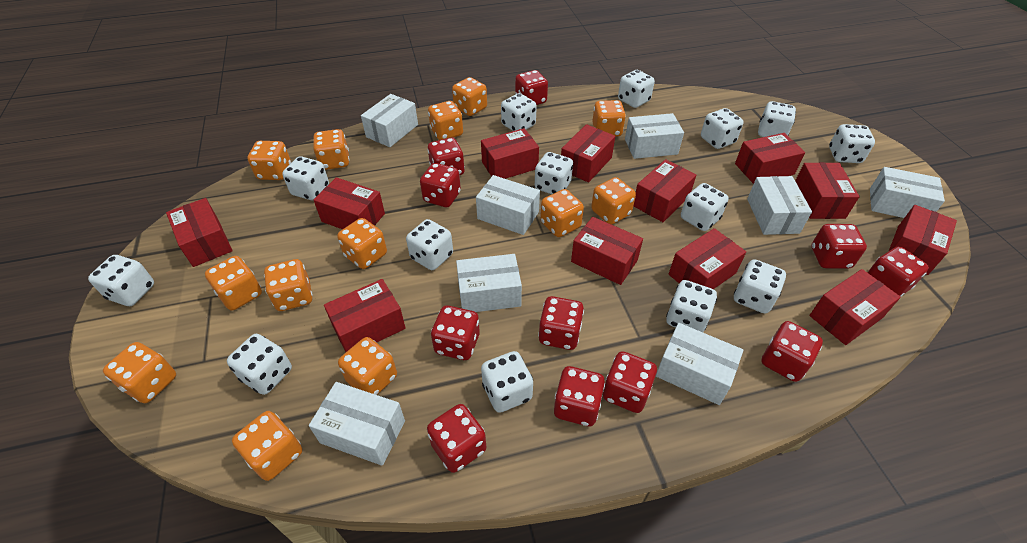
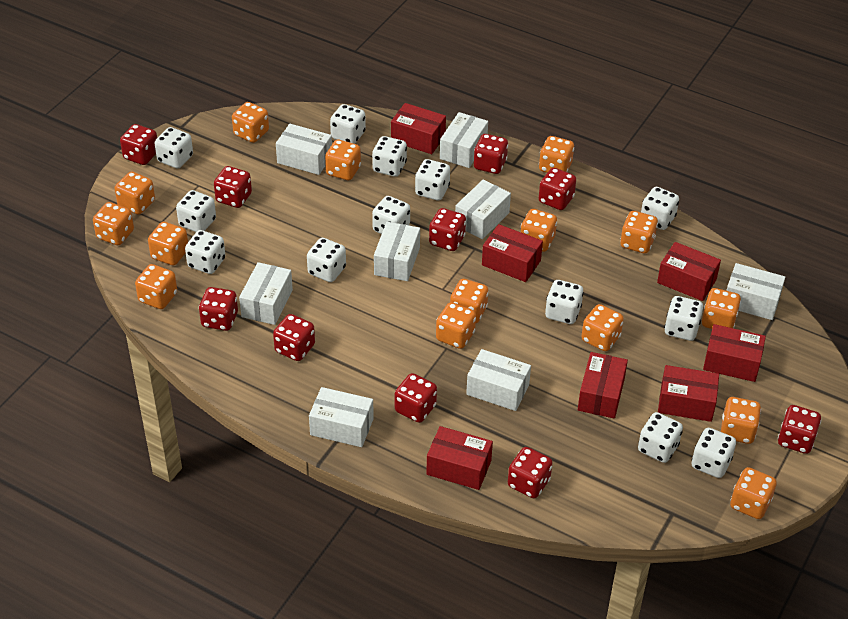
orange dice: 13 -> 15
red box: 12 -> 7
red dice: 11 -> 10
white dice: 14 -> 13

